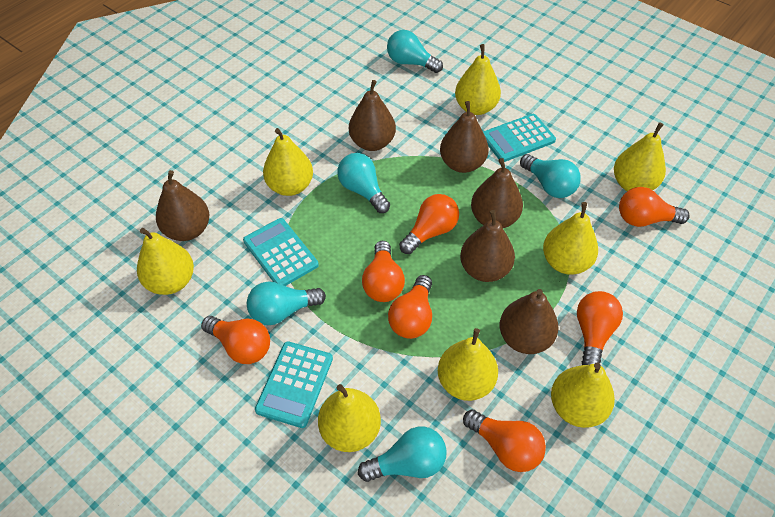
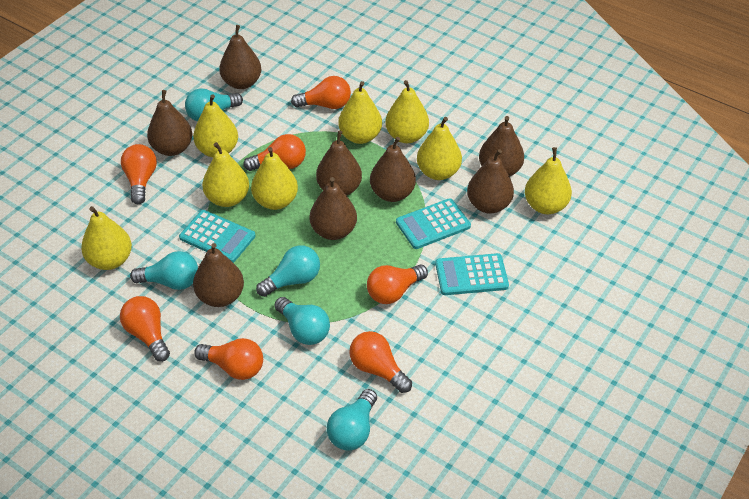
brown pear: 6 -> 8

